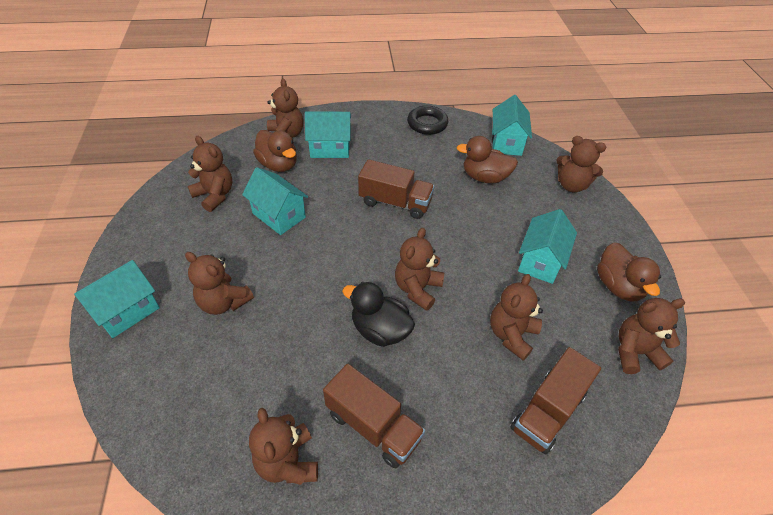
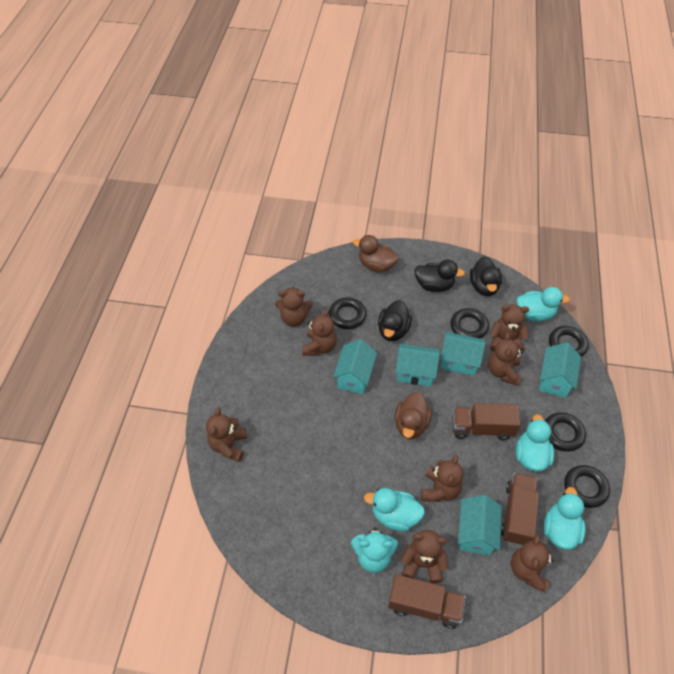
black duck: 1 -> 3
black ring: 1 -> 5
brown duck: 3 -> 2
turquoise duck: 0 -> 4
turquoise teddy bear: 0 -> 1

